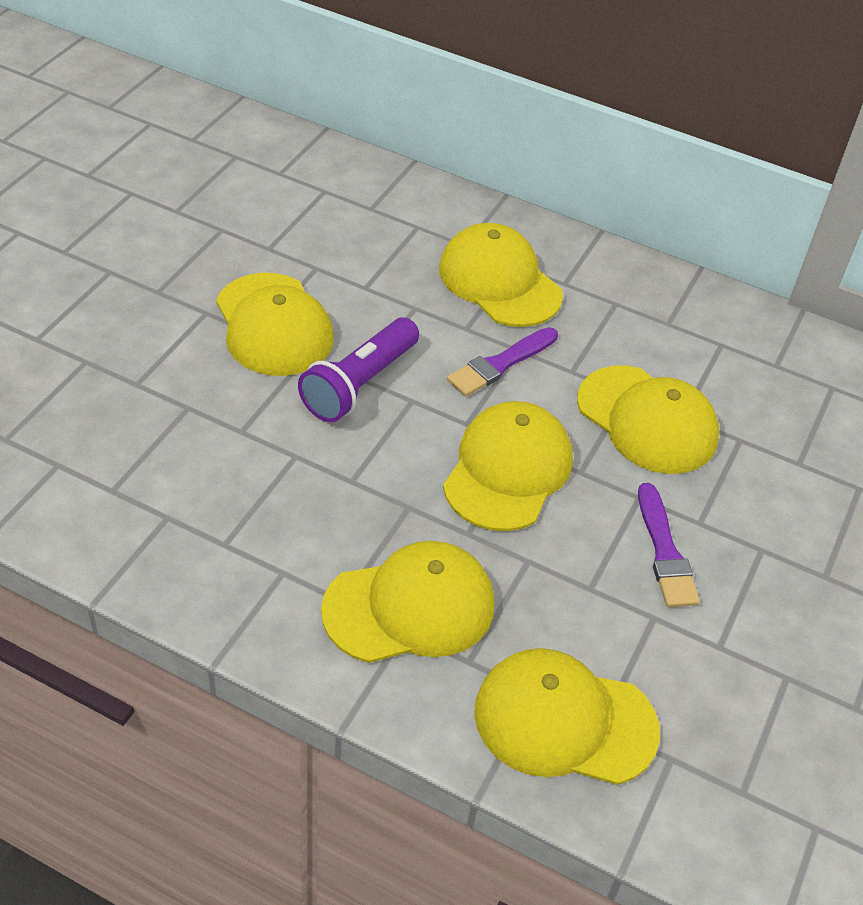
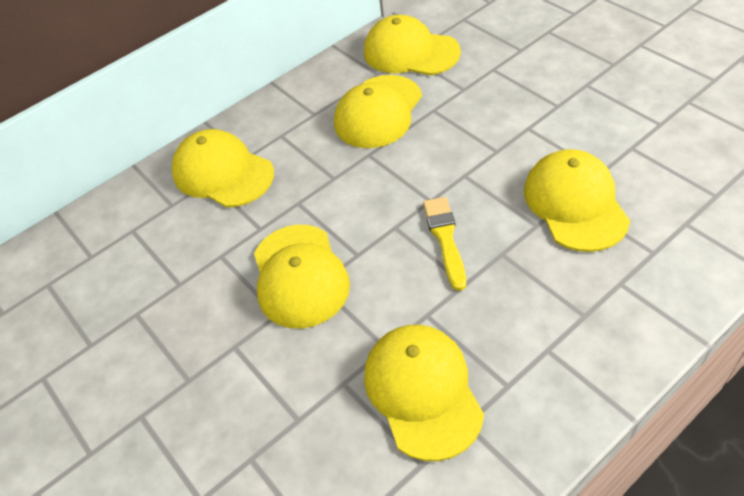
purple brush: 2 -> 0
purple flashlight: 1 -> 0
yellow brush: 0 -> 1

